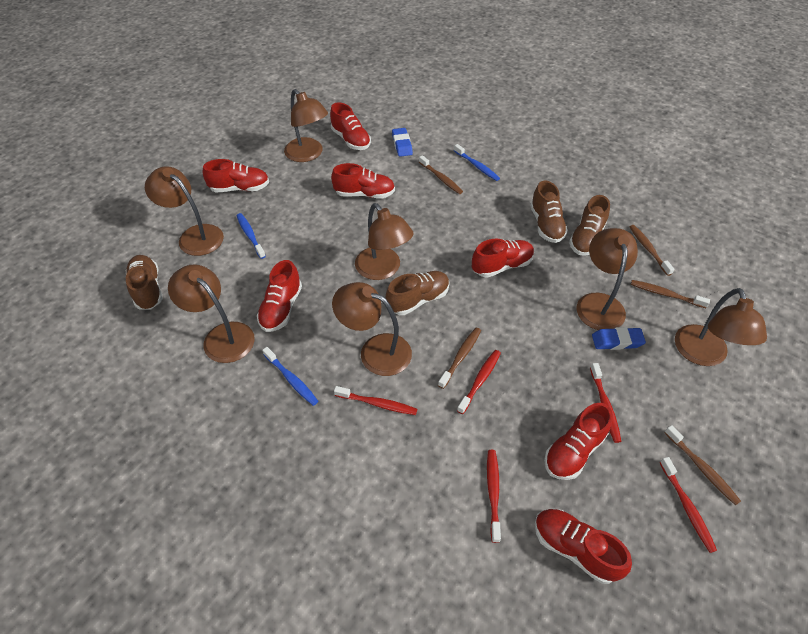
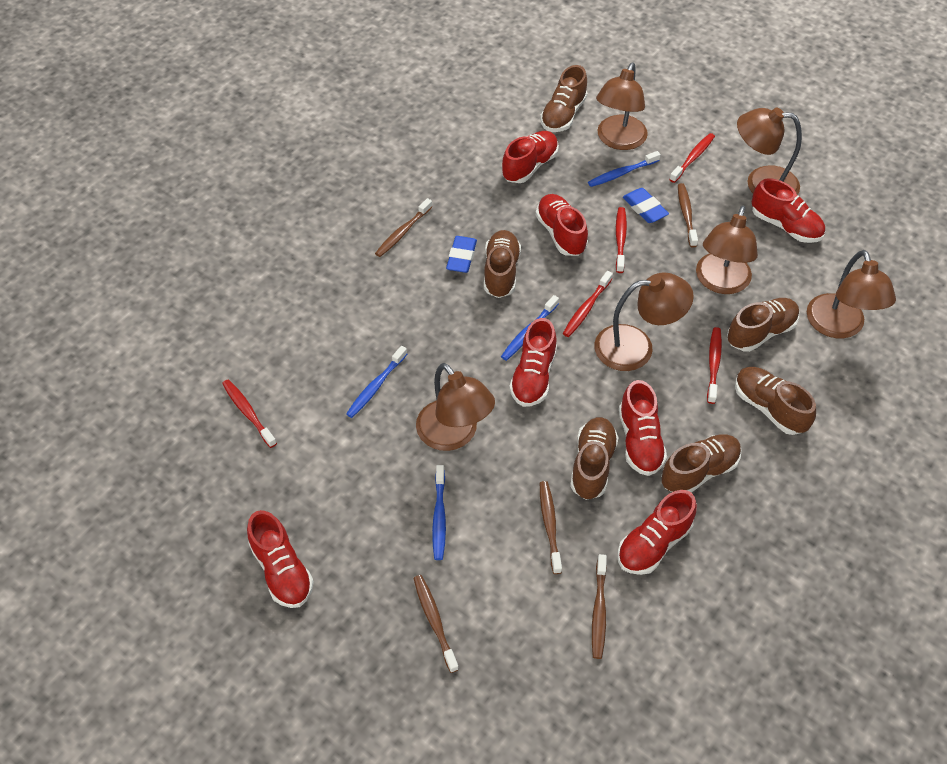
blue toothbrush: 3 -> 4
brown lamp: 7 -> 6
brown shoe: 4 -> 6

